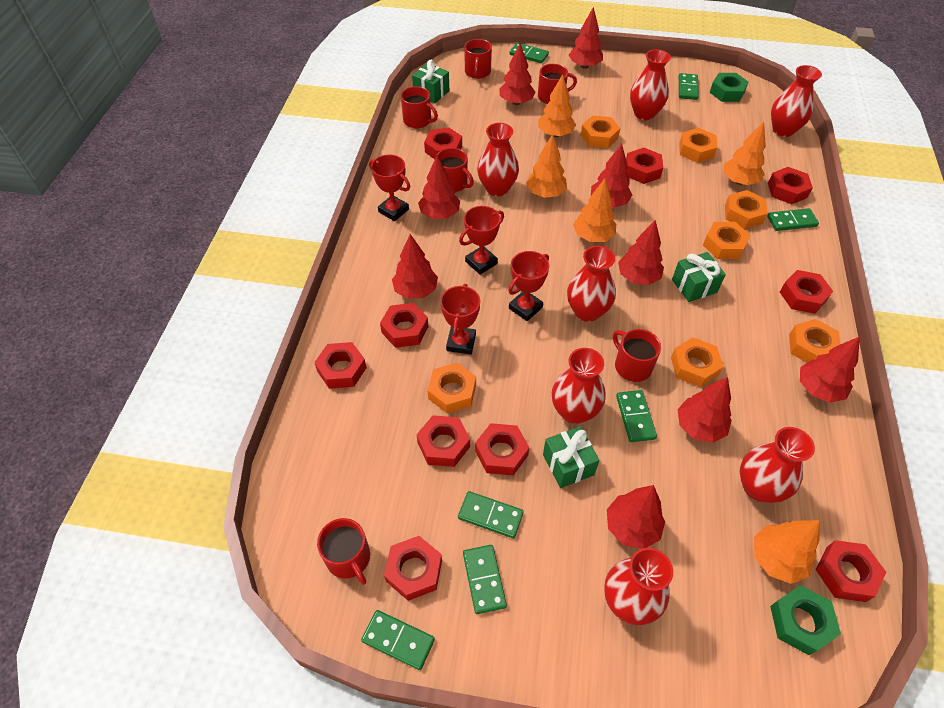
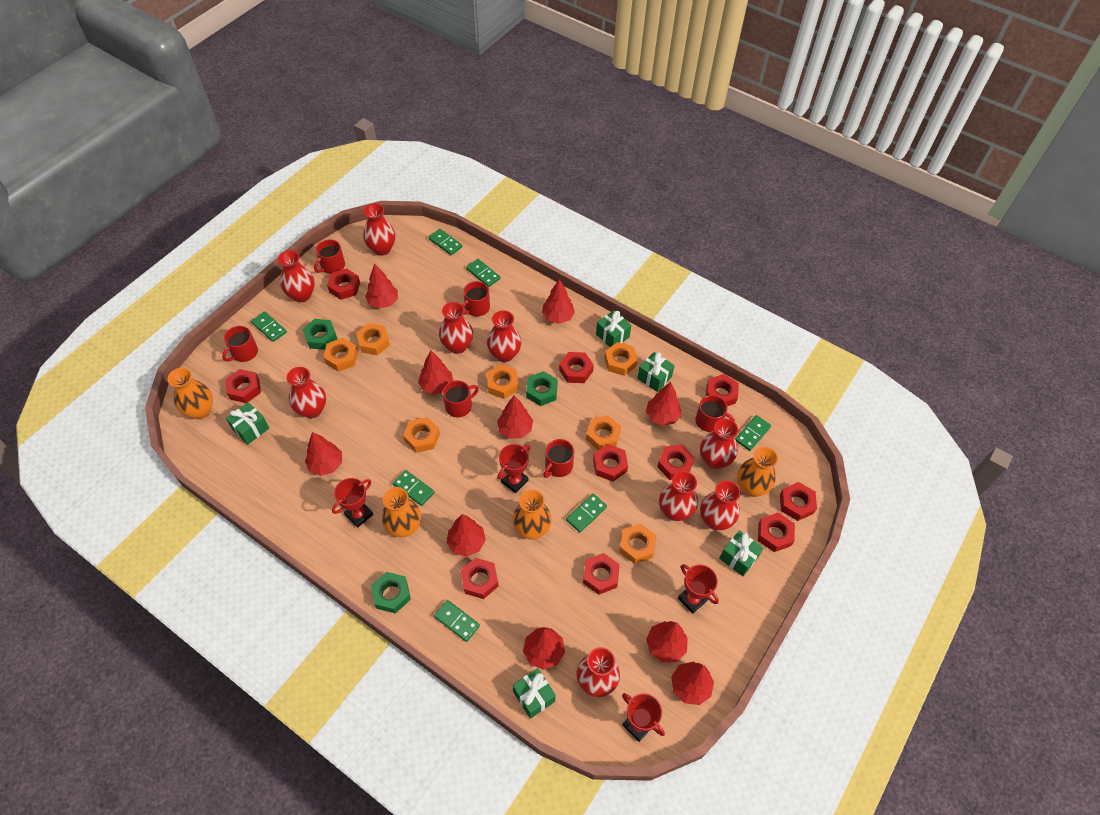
green gift: 3 -> 5
green nut: 2 -> 3
orange tree: 5 -> 0
orange vase: 0 -> 4
red tree: 9 -> 10
red vase: 7 -> 9

